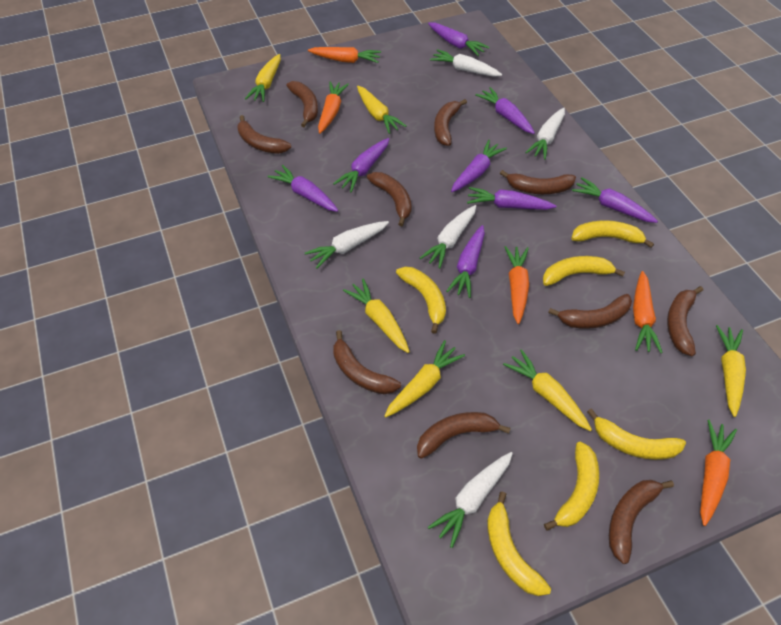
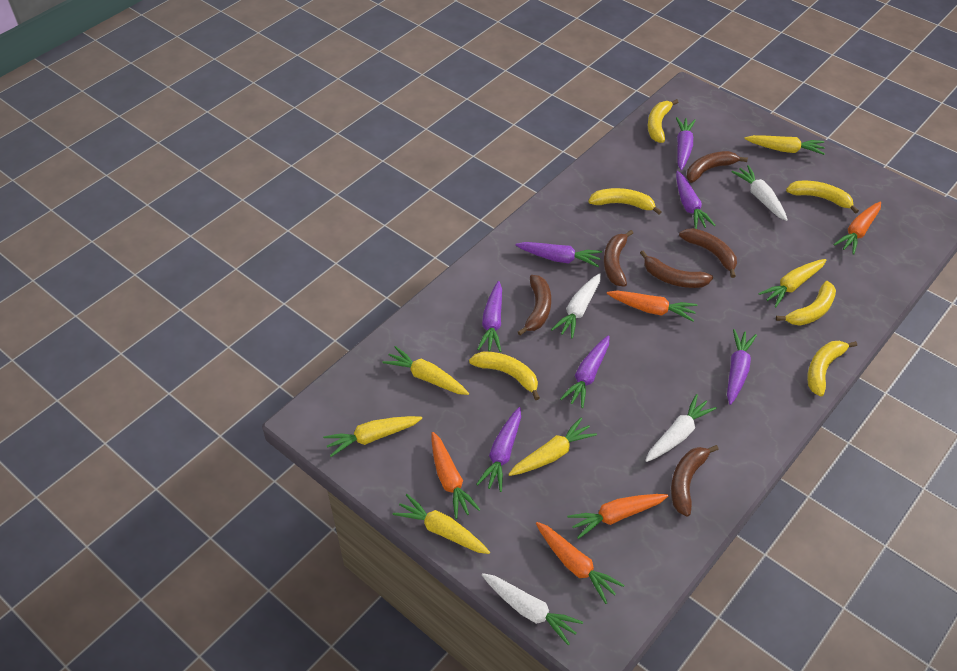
brown banana: 10 -> 6
purple carrot: 8 -> 7
white carrot: 5 -> 4

